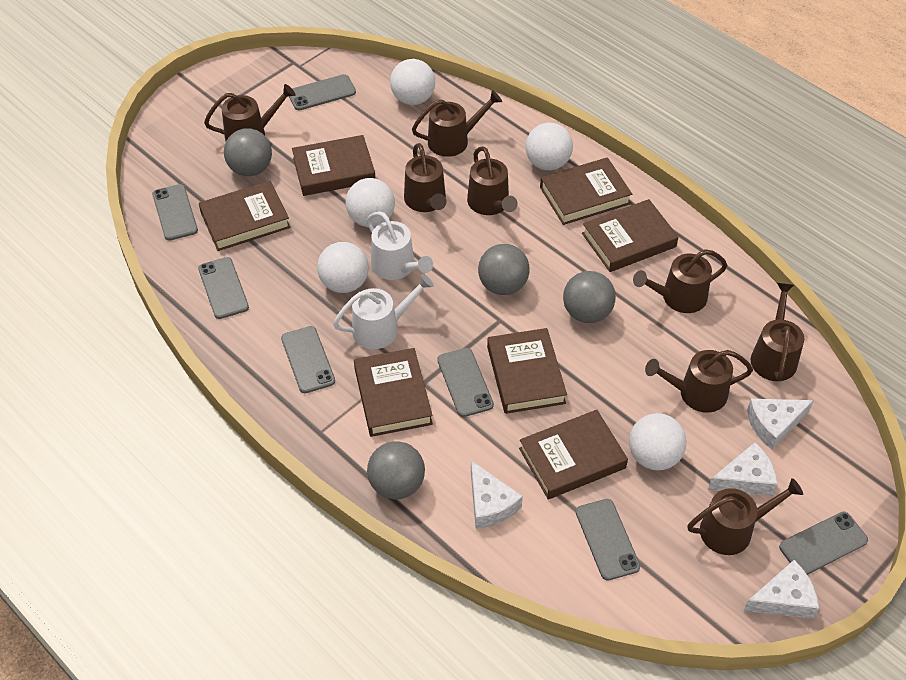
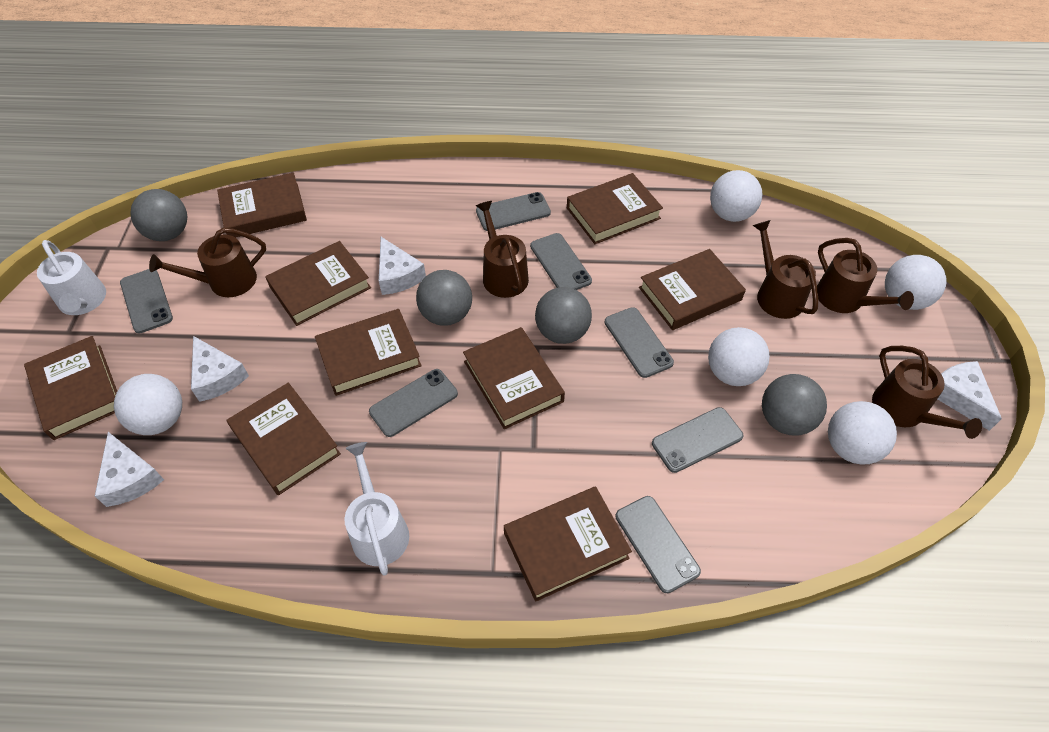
brown book: 7 -> 9
brown watering can: 8 -> 5

